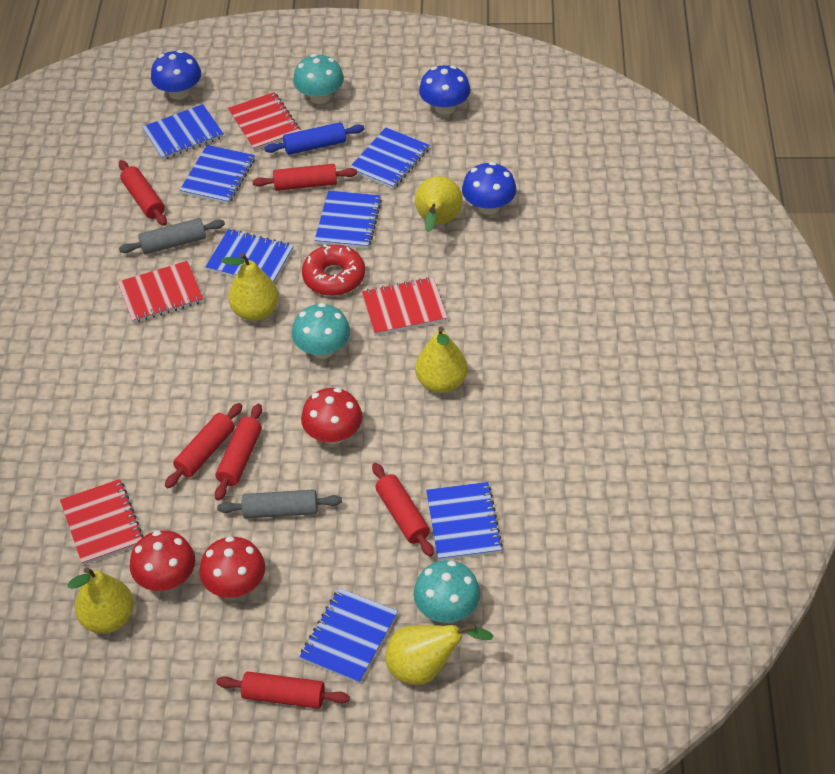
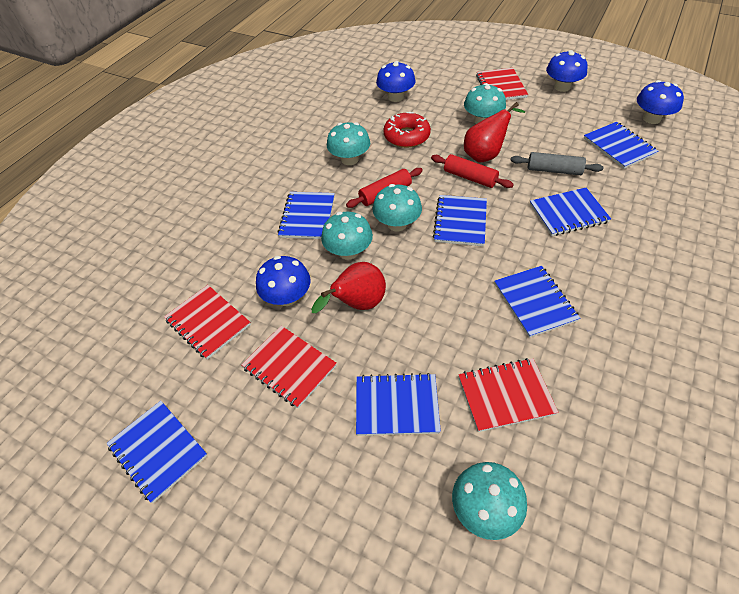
blue mushroom: 3 -> 4
blue rolling pin: 1 -> 0
grey rolling pin: 2 -> 1
red mushroom: 3 -> 0
red pear: 0 -> 2
red rolling pin: 6 -> 2
turquoise mushroom: 3 -> 5
yellow pear: 5 -> 0

